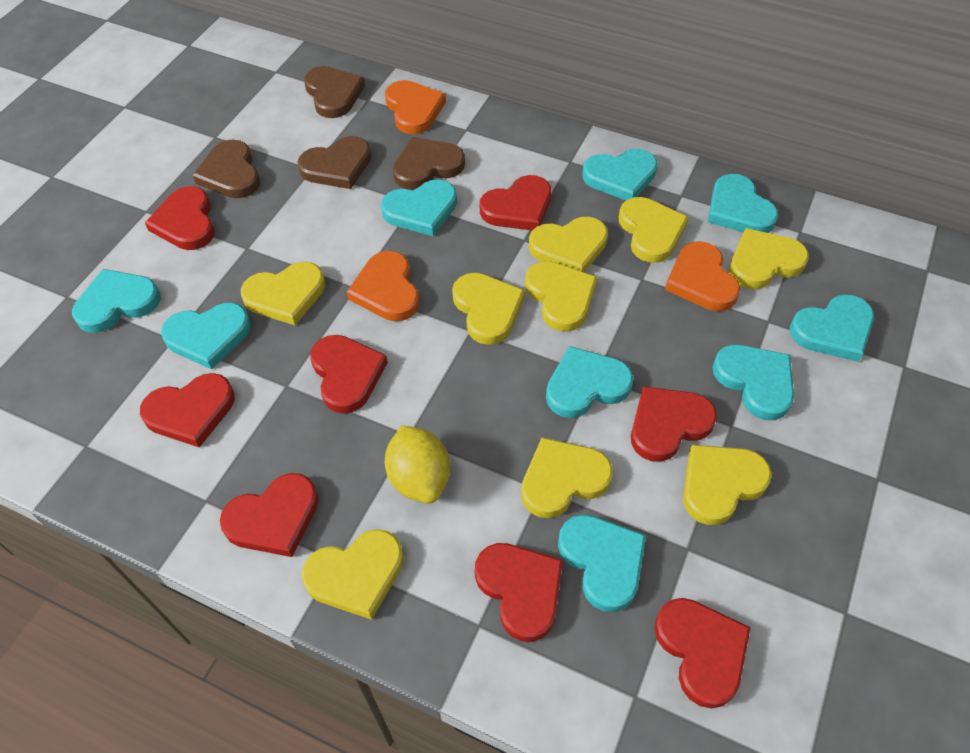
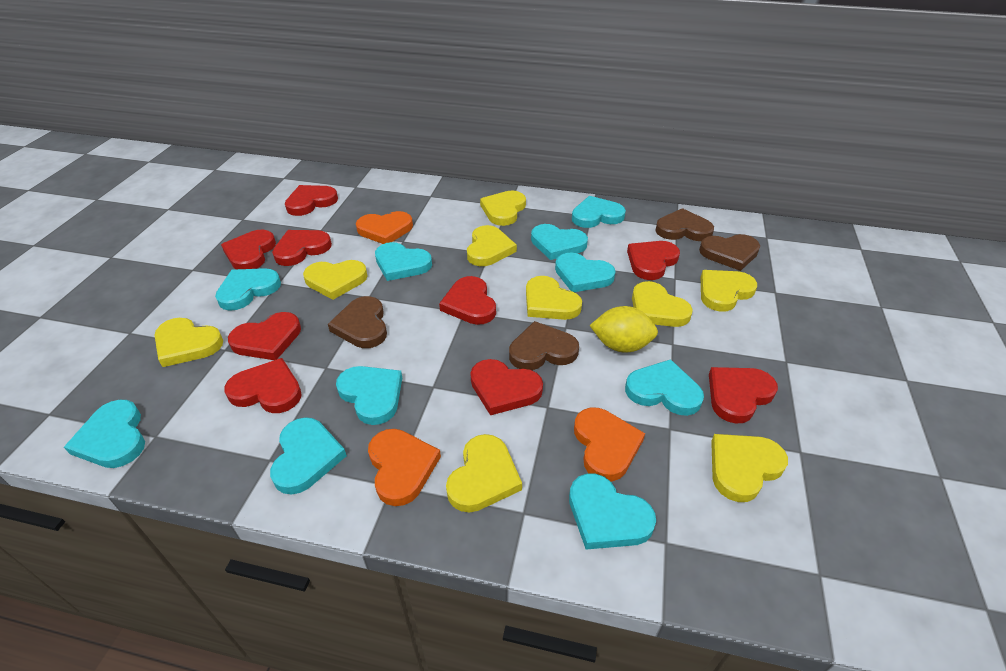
red heart: 8 -> 9
turquoise heart: 9 -> 10

